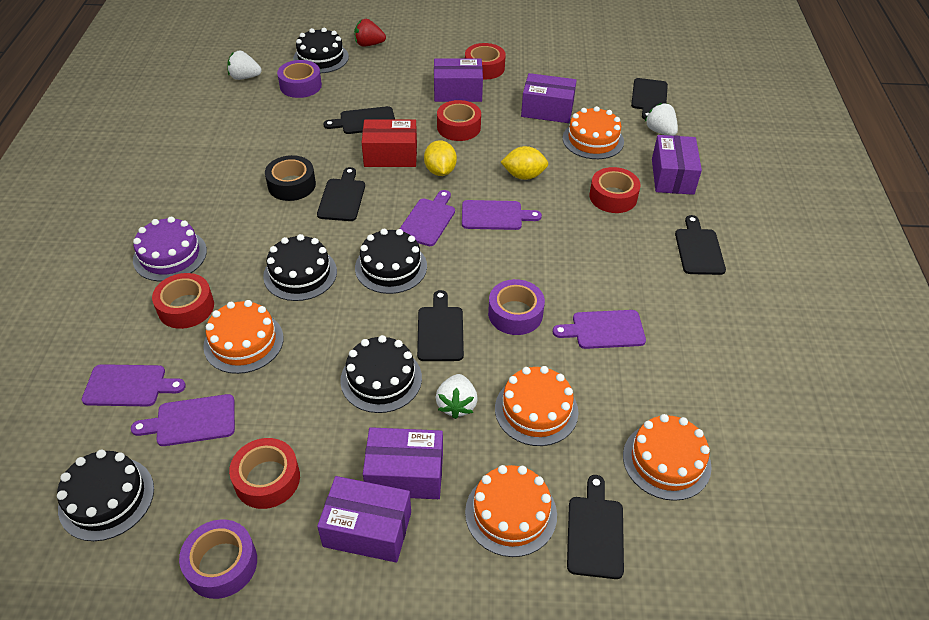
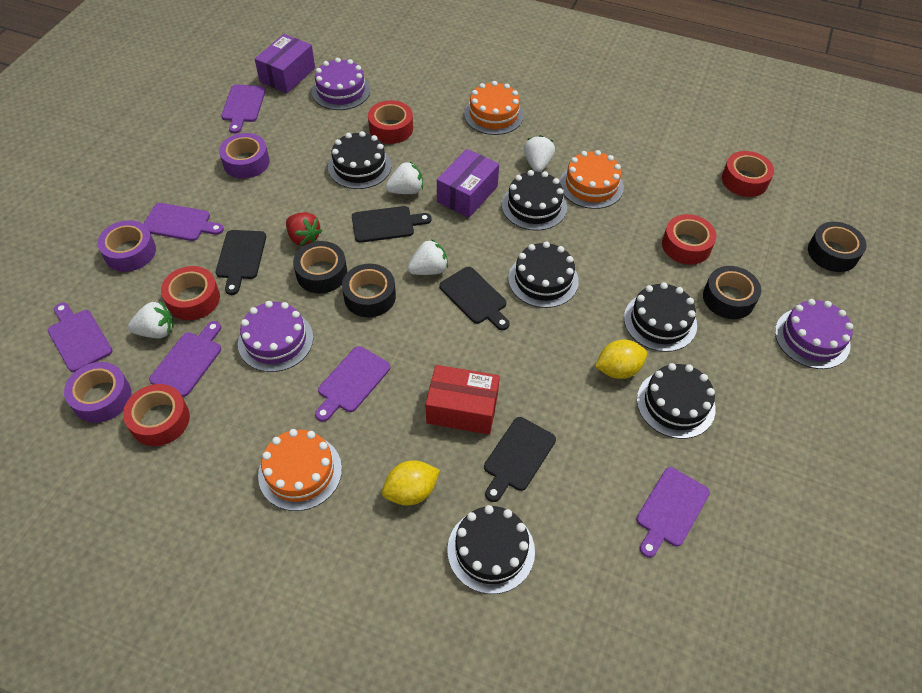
black cake: 5 -> 6
black cutting board: 6 -> 4
black tape: 1 -> 4
orange cake: 5 -> 3
purple box: 5 -> 2
purple cake: 1 -> 3
purple cutting board: 5 -> 6
white strawberry: 3 -> 4

